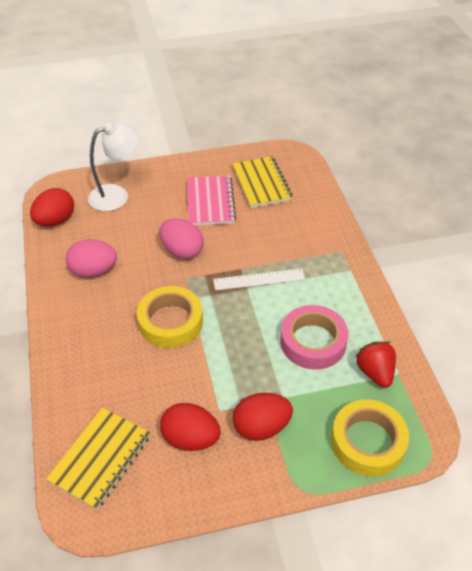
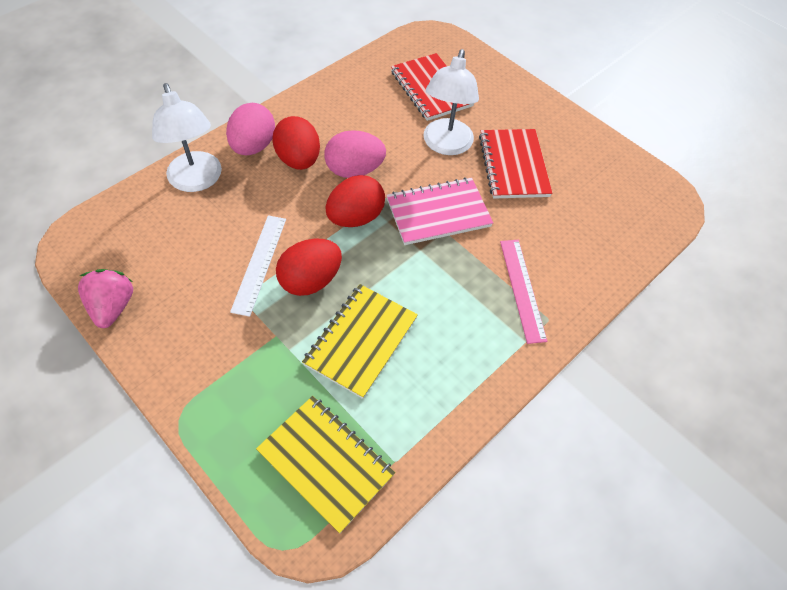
pink ruler: 0 -> 1
pink strawberry: 0 -> 1
pink tape: 1 -> 0
red notebook: 0 -> 2
red strawberry: 1 -> 0
white lamp: 1 -> 2
yellow tape: 2 -> 0

